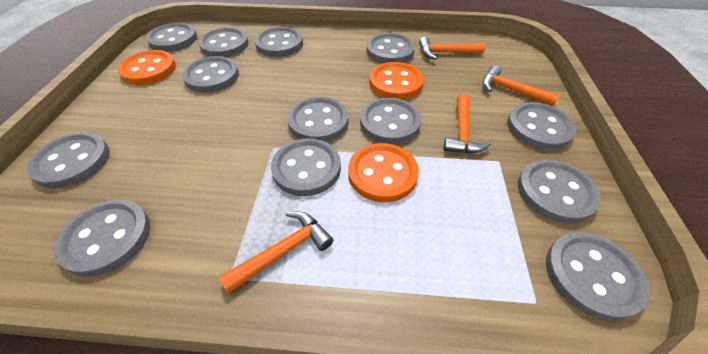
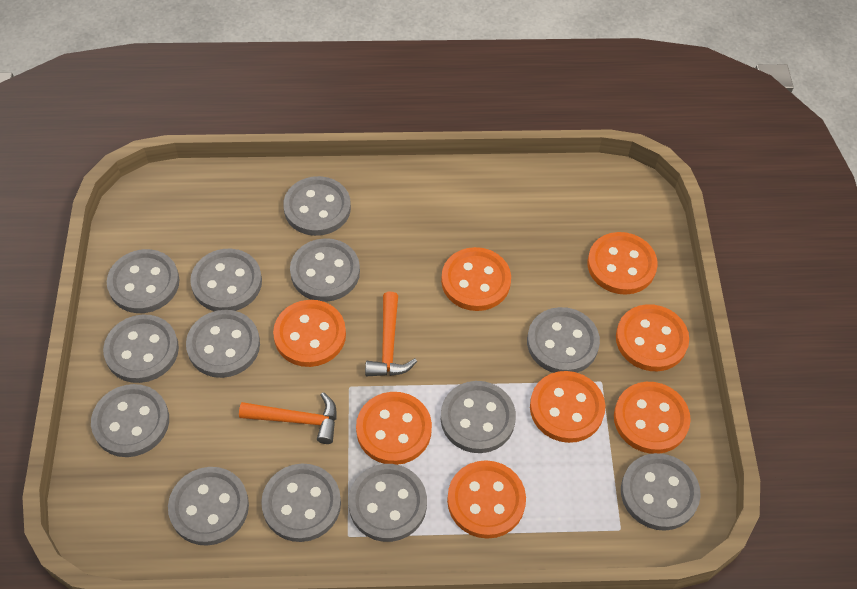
orange button: 3 -> 8
orange hammer: 4 -> 2

